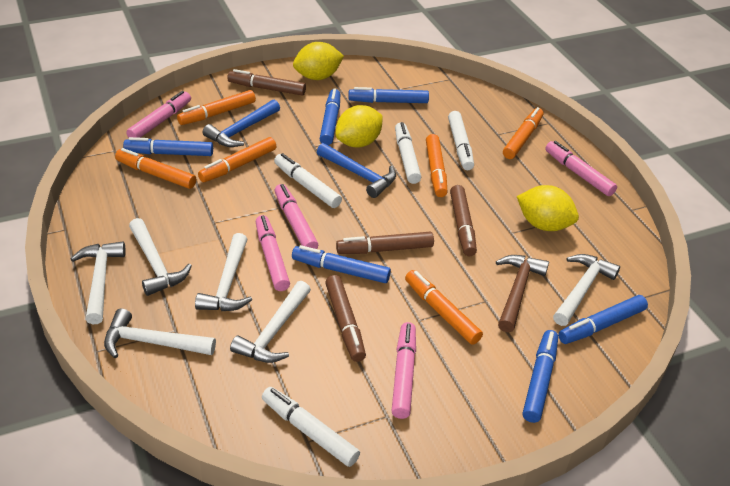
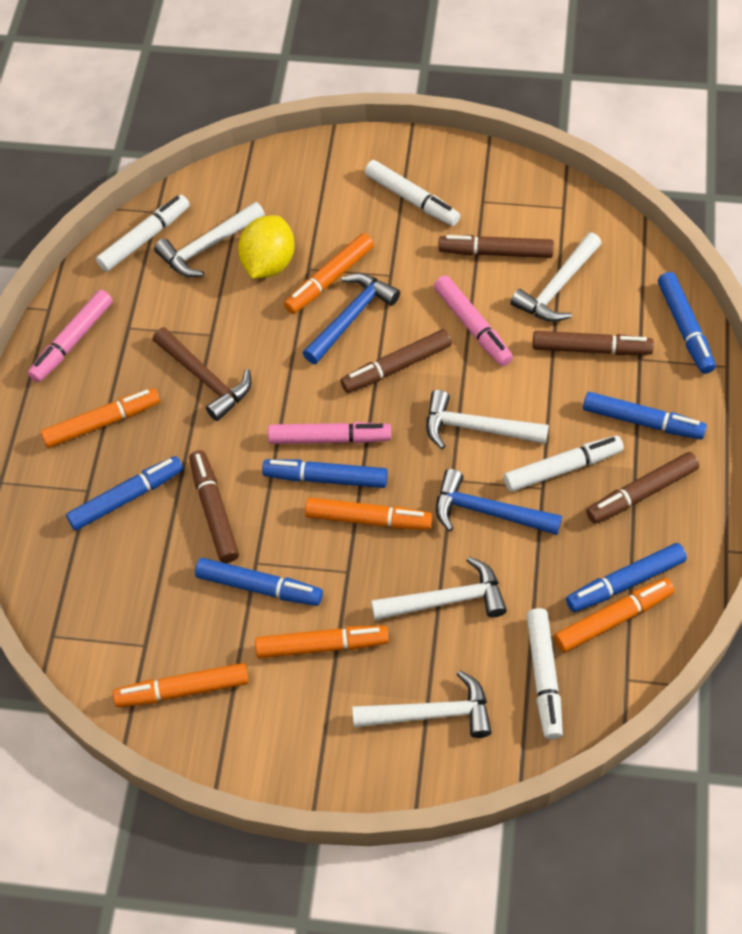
brown marker: 4 -> 5
pink marker: 5 -> 3
white hammer: 6 -> 5
yellow lemon: 3 -> 1

